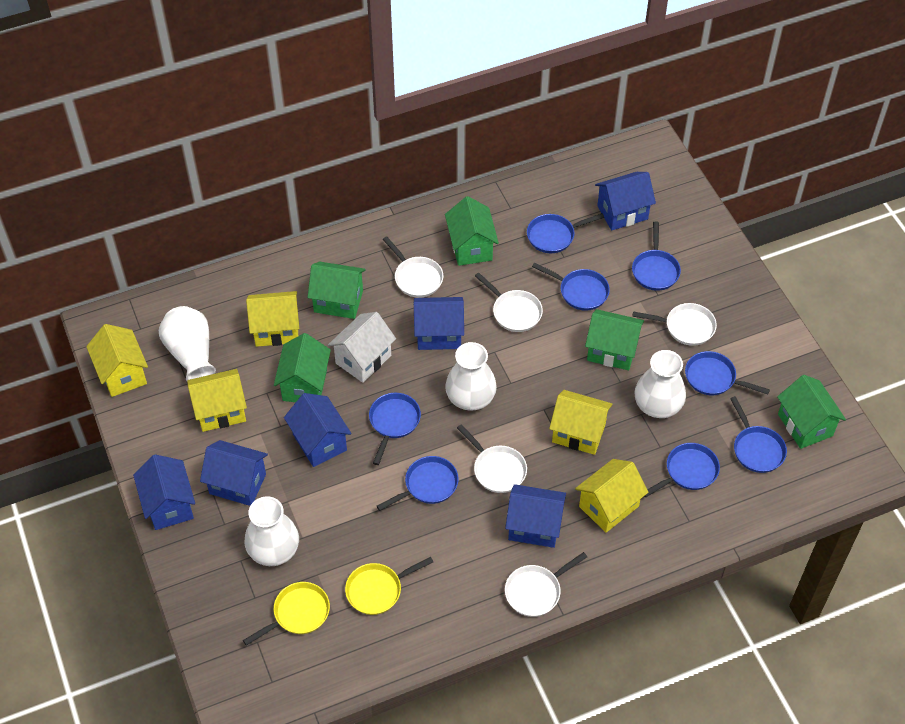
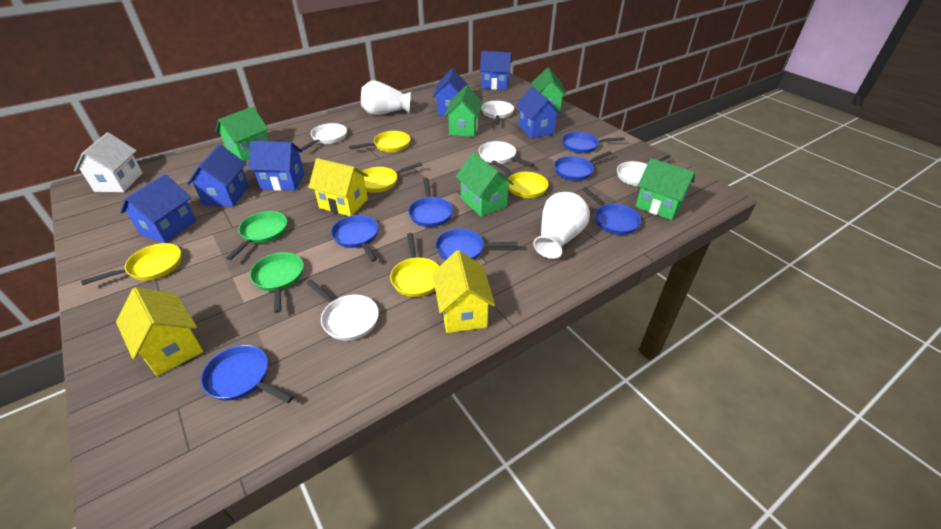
blue pan: 8 -> 7
green pan: 0 -> 2
white vase: 4 -> 2
yellow house: 5 -> 3
yellow pan: 2 -> 5

